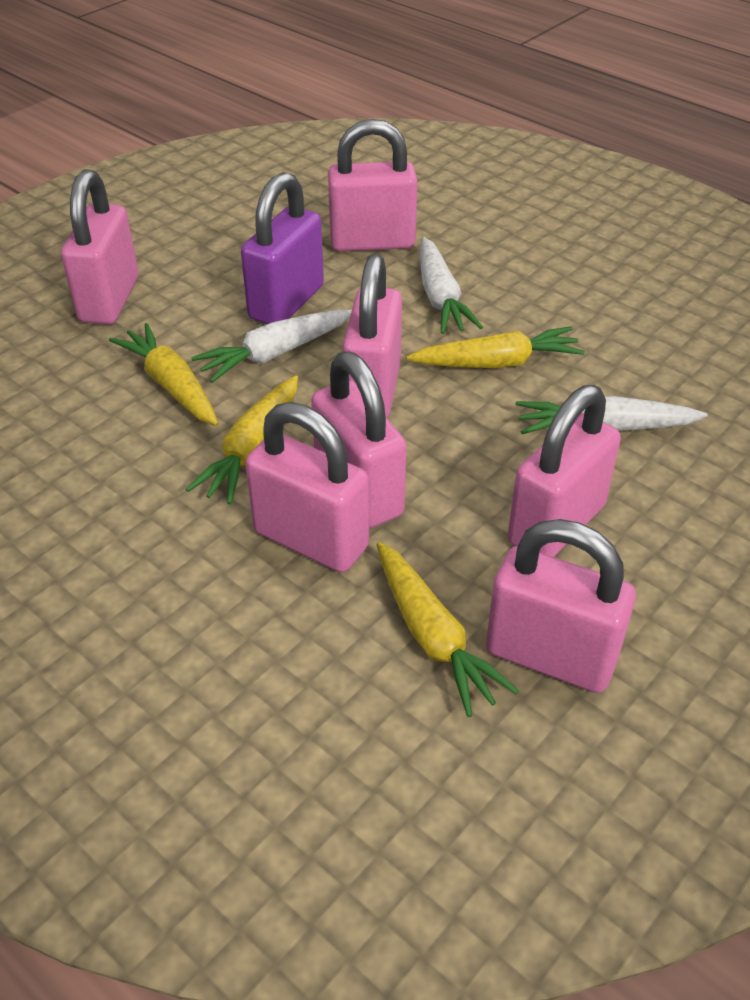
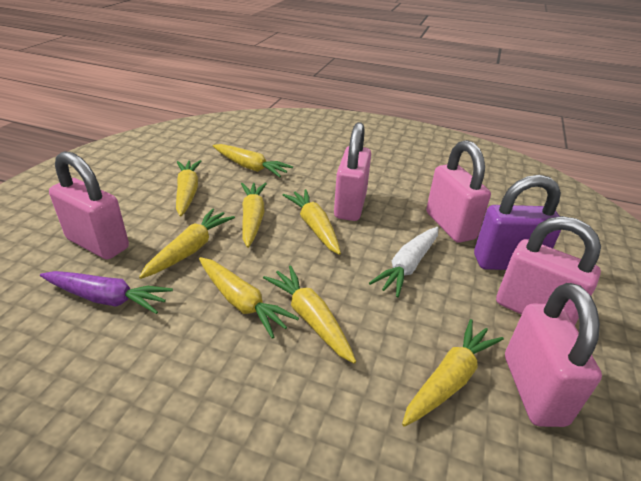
pink padlock: 7 -> 5
purple carrot: 0 -> 1
white carrot: 3 -> 1
yellow carrot: 4 -> 8

